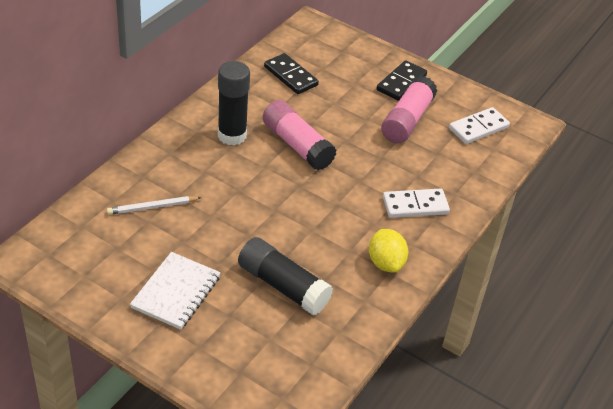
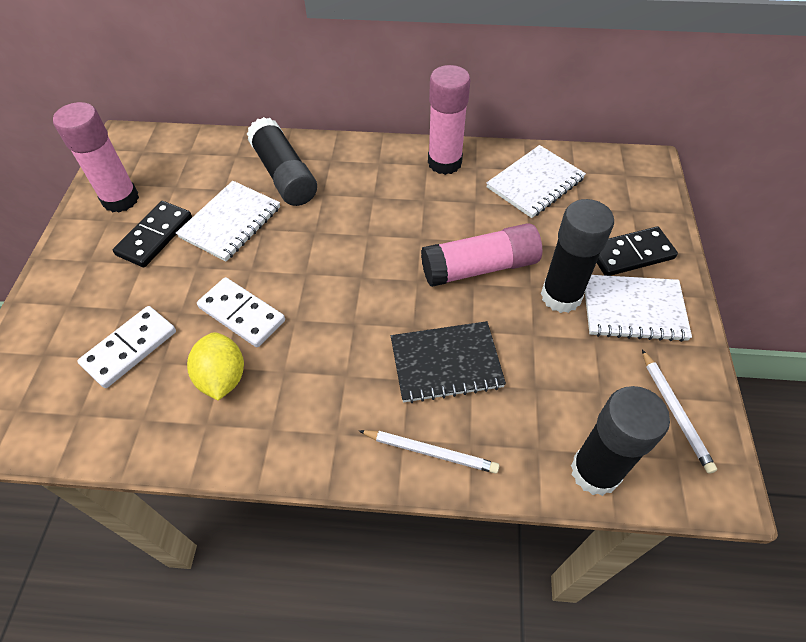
black glue stick: 2 -> 3
black notebook: 0 -> 1
pink glue stick: 2 -> 3
white notebook: 1 -> 3
white pencil: 1 -> 2

